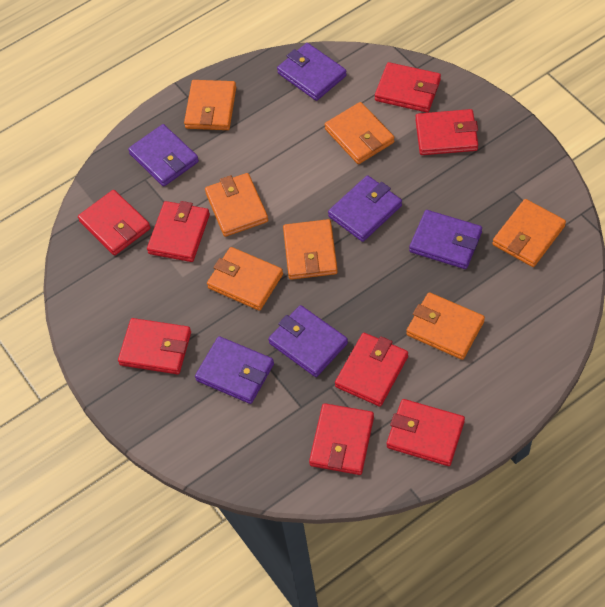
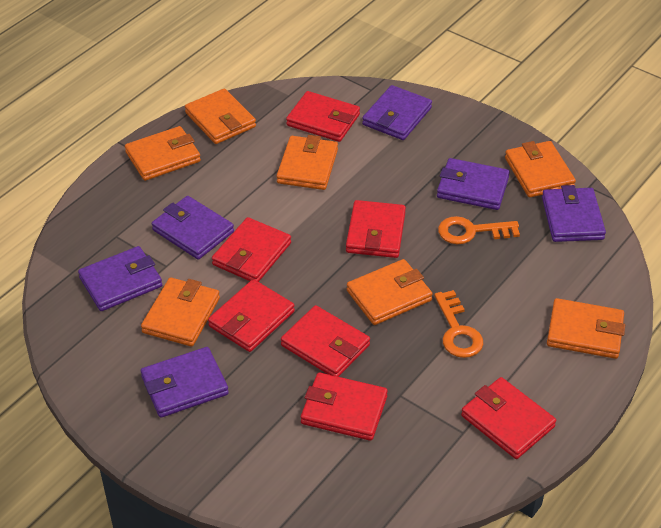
orange key: 0 -> 2
red wallet: 8 -> 7

